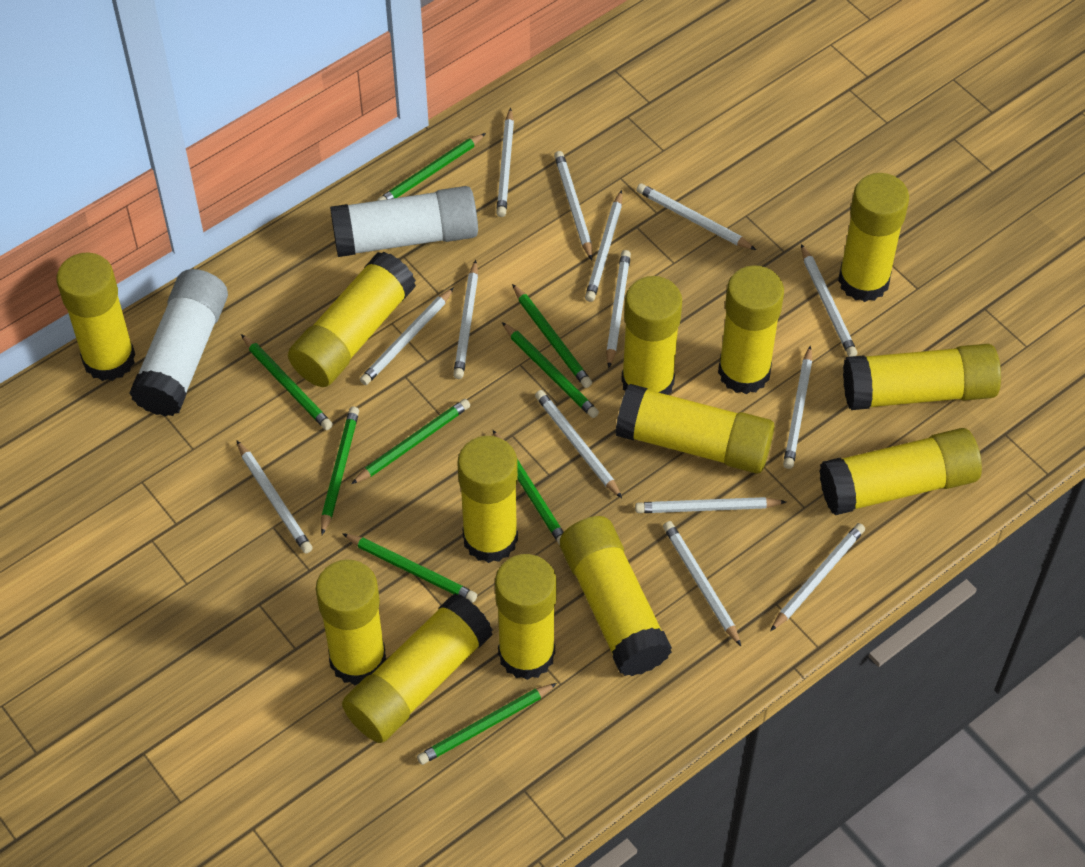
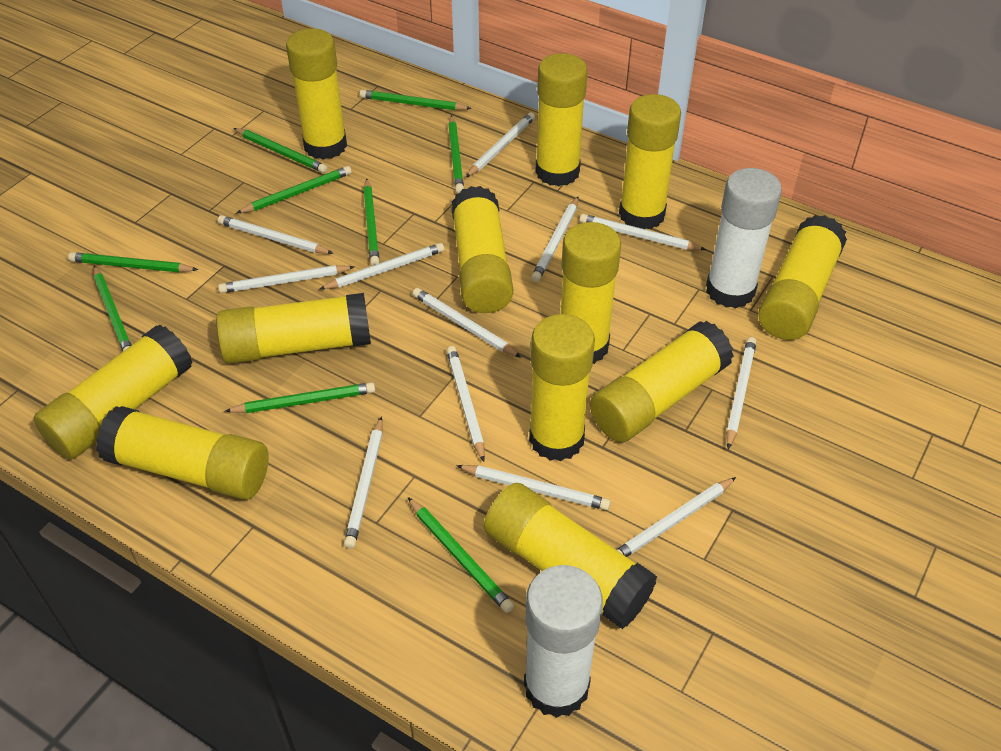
white pencil: 14 -> 12
yellow glue stick: 13 -> 12

